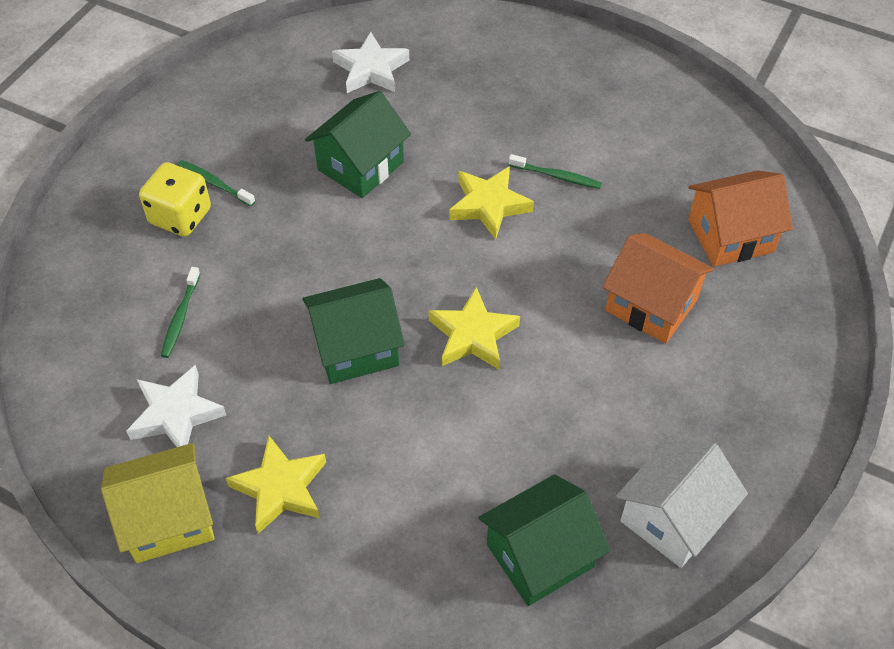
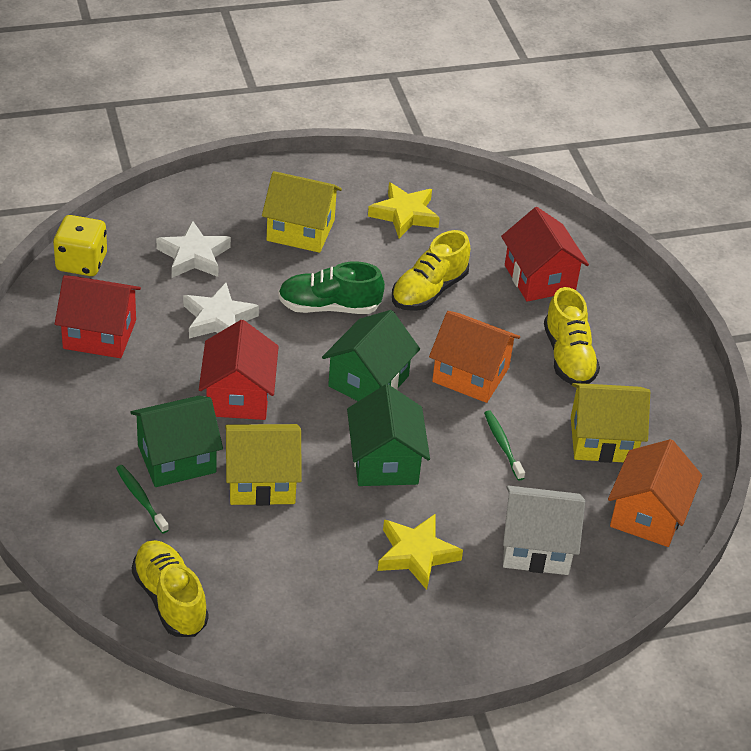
green shoe: 0 -> 1
green toothbrush: 3 -> 2
red house: 0 -> 3
yellow house: 1 -> 3
yellow shoe: 0 -> 3
yellow star: 3 -> 2

